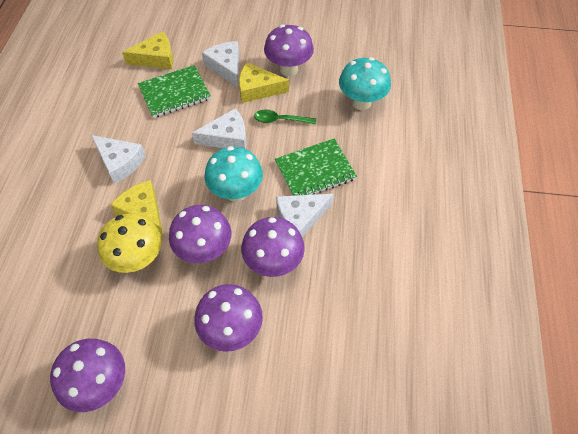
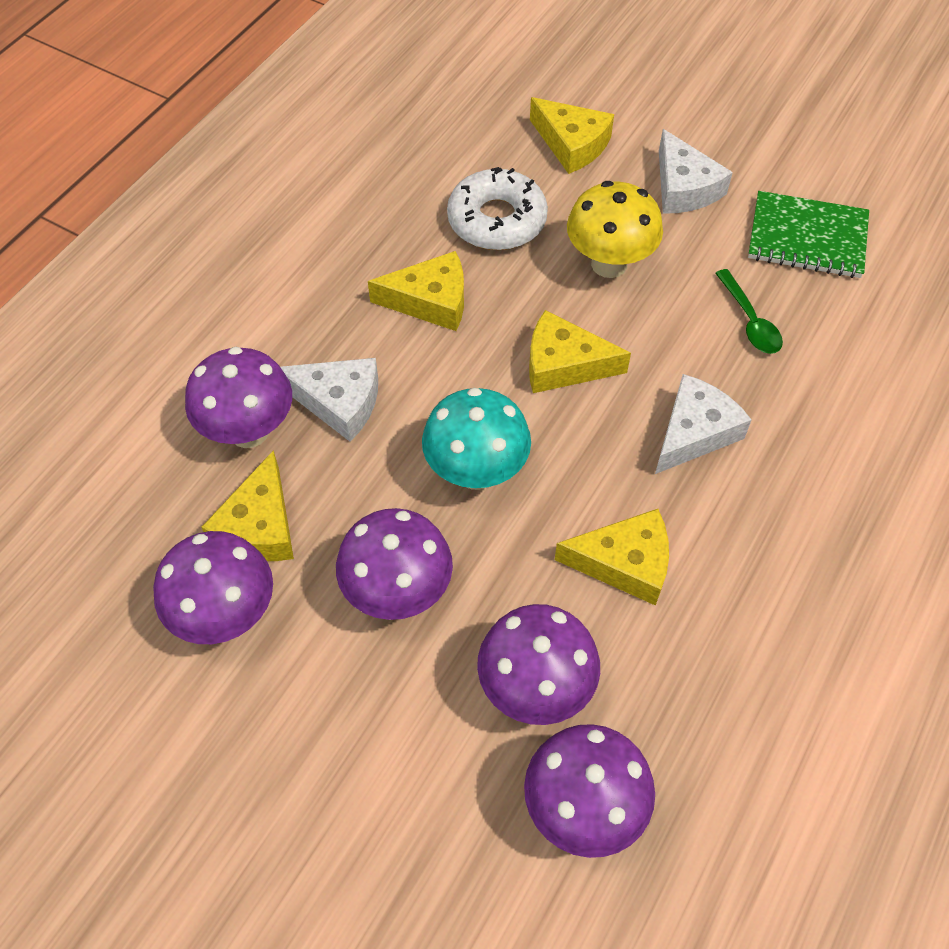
green notebook: 2 -> 1
turquoise mushroom: 2 -> 1
white cheese: 4 -> 3
white donut: 0 -> 1
yellow cheese: 3 -> 5

